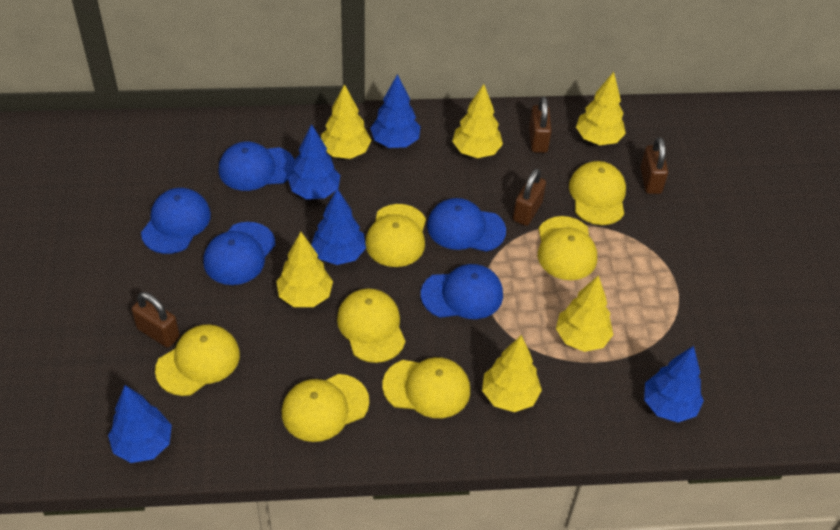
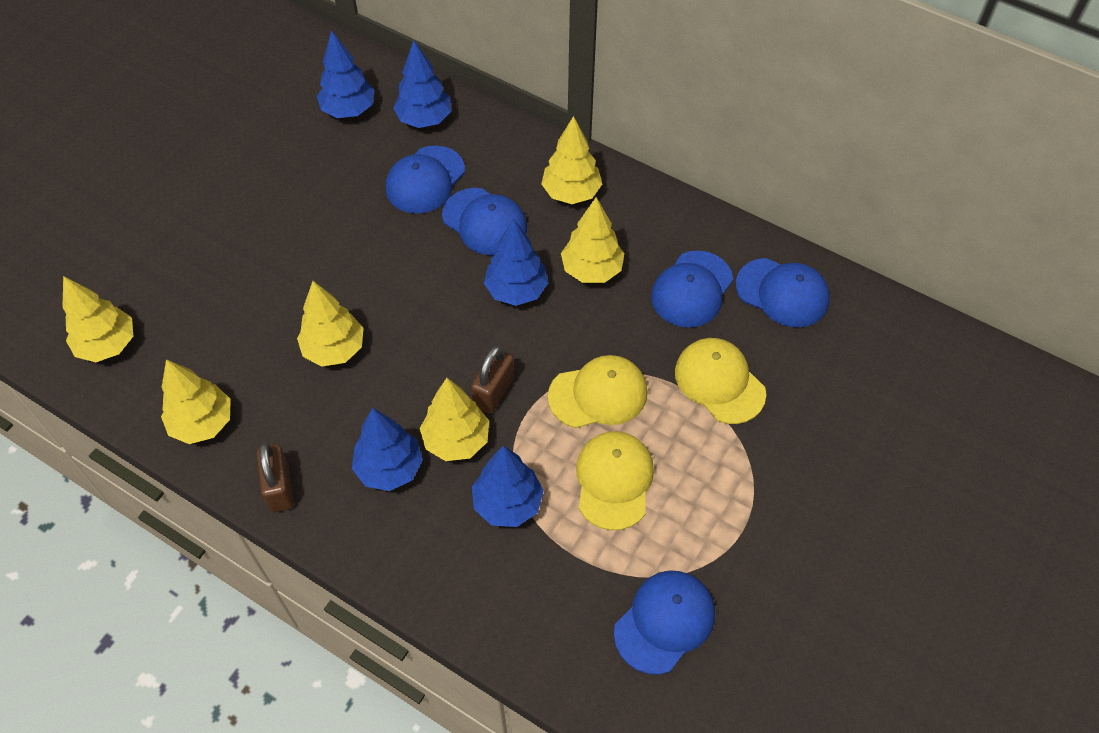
brown padlock: 4 -> 2
yellow cap: 7 -> 3

